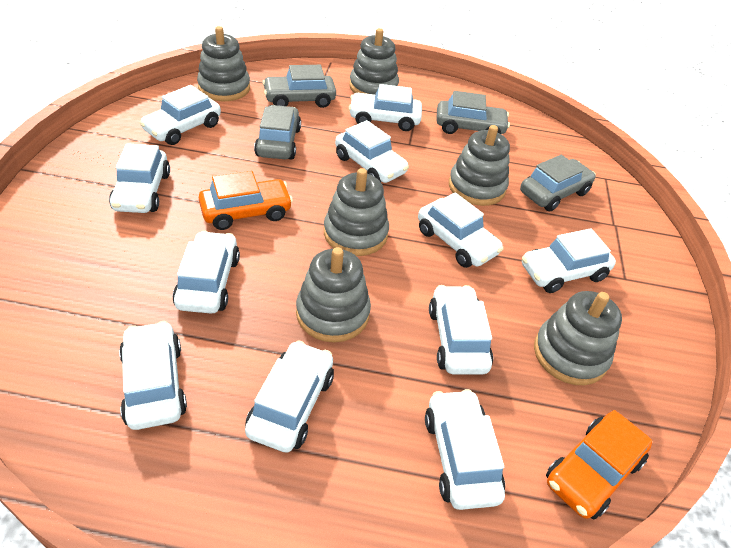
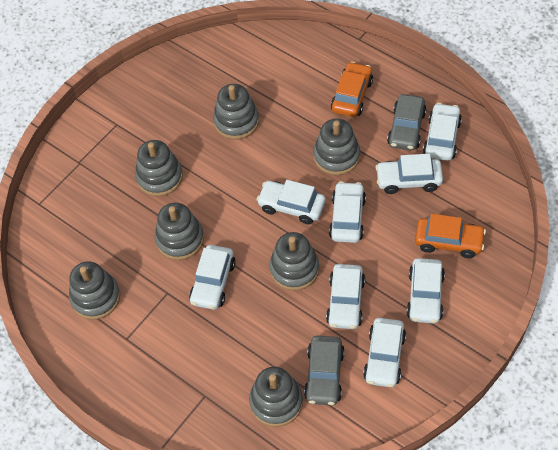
grey car: 4 -> 2
grey stacking toy: 6 -> 7
white car: 11 -> 8

